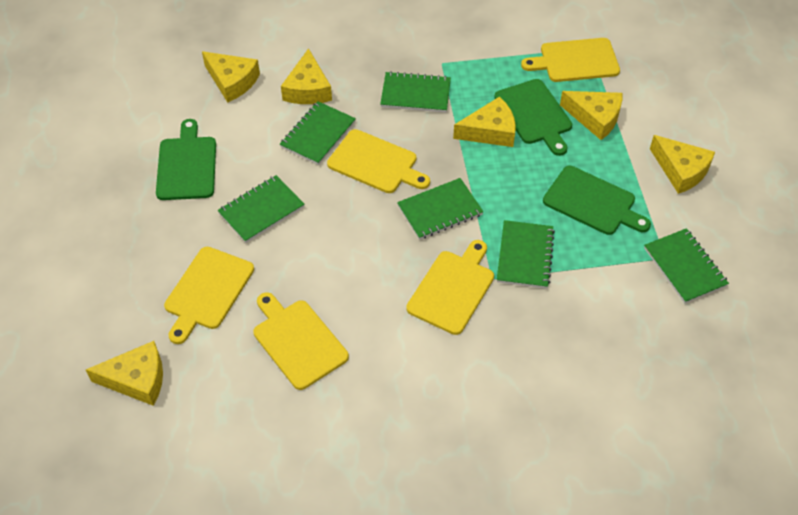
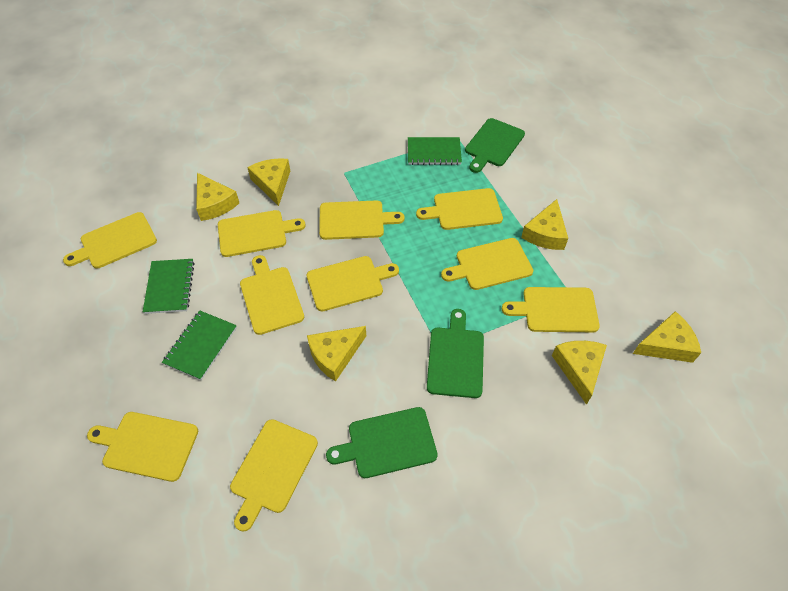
green notebook: 6 -> 3
yellow cutting board: 5 -> 10

